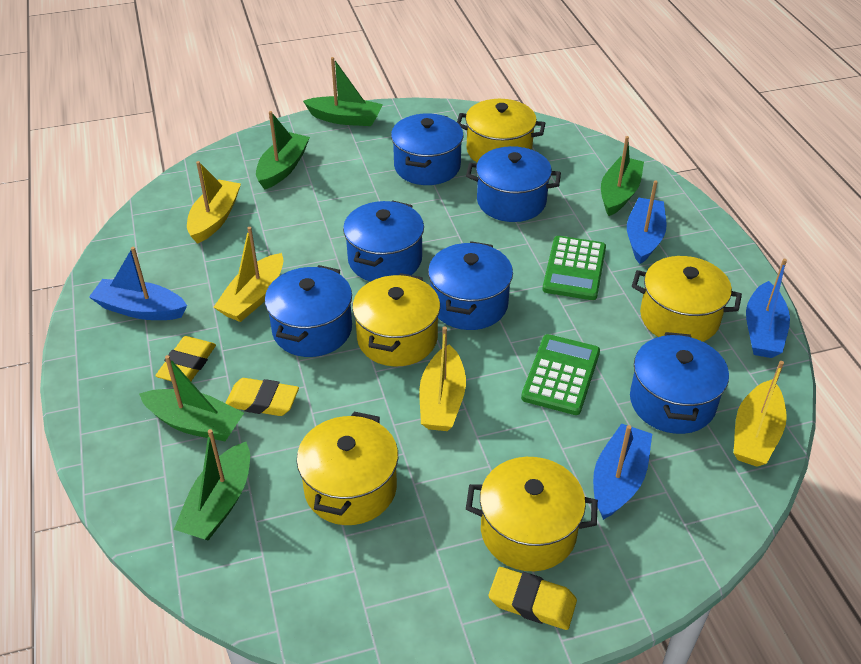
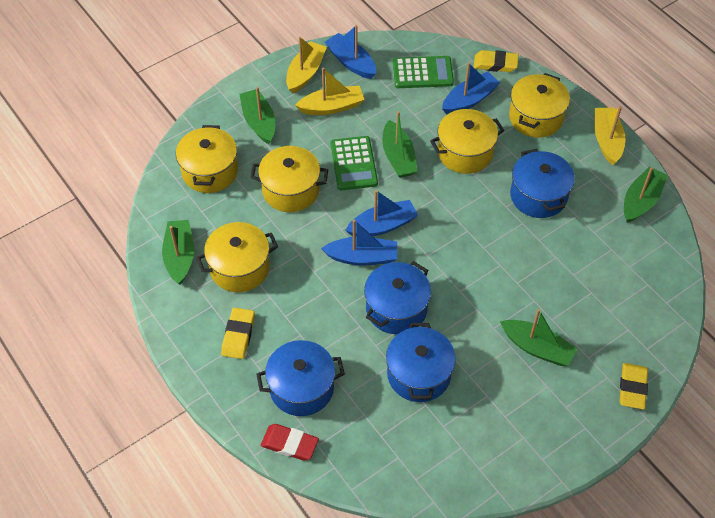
blue pot: 6 -> 4
red eraser: 0 -> 1
yellow boat: 4 -> 3

